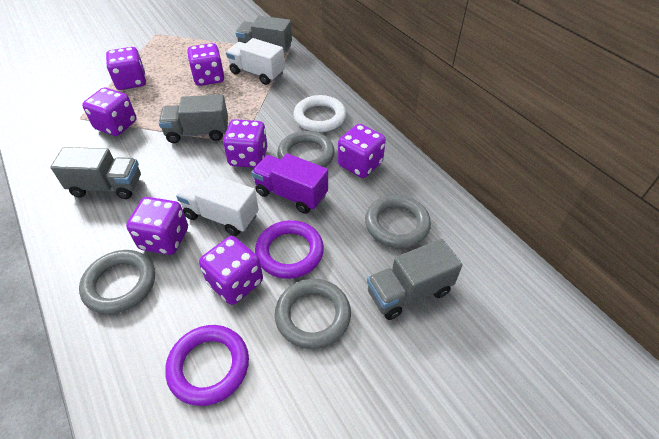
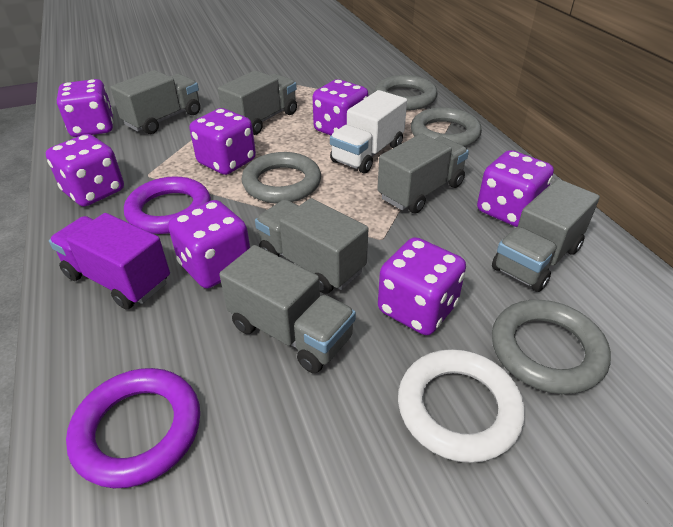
grey truck: 4 -> 6
white truck: 2 -> 1

